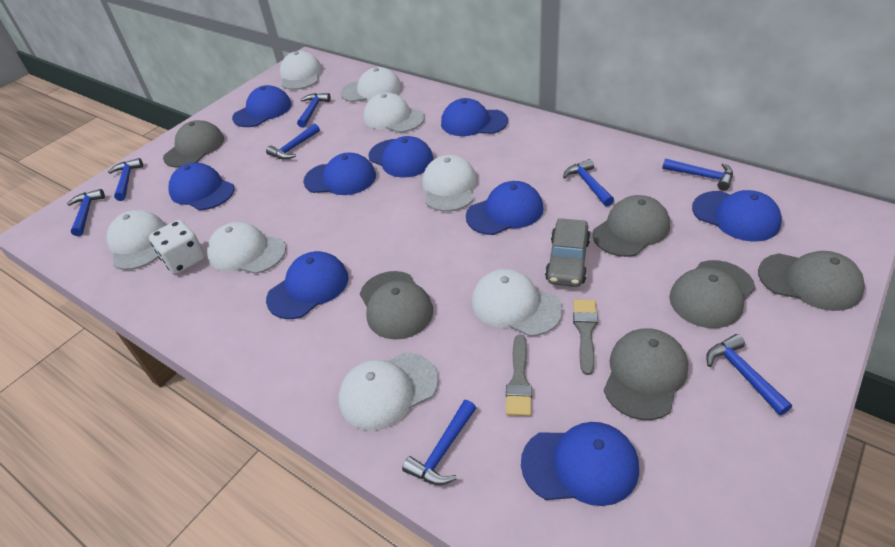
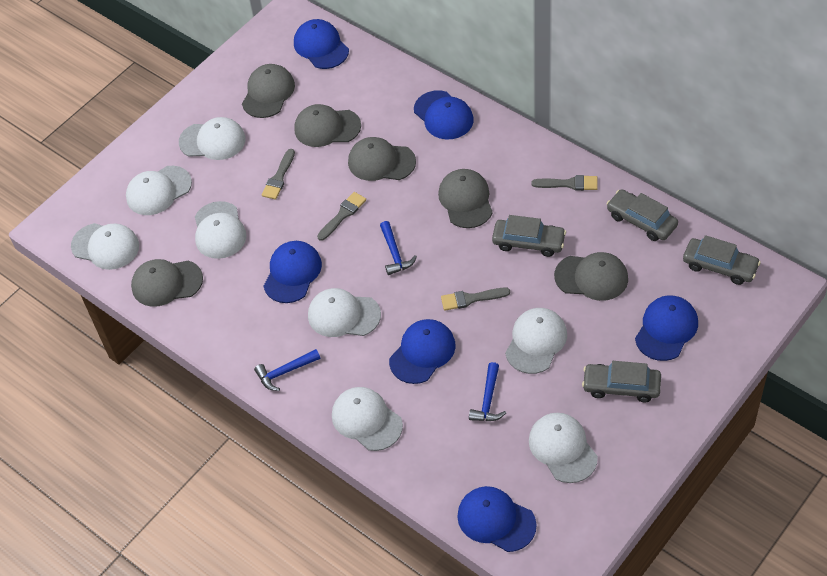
blue cap: 9 -> 6
blue hammer: 8 -> 3
grey brush: 2 -> 4
grey car: 1 -> 4
white dice: 1 -> 0

